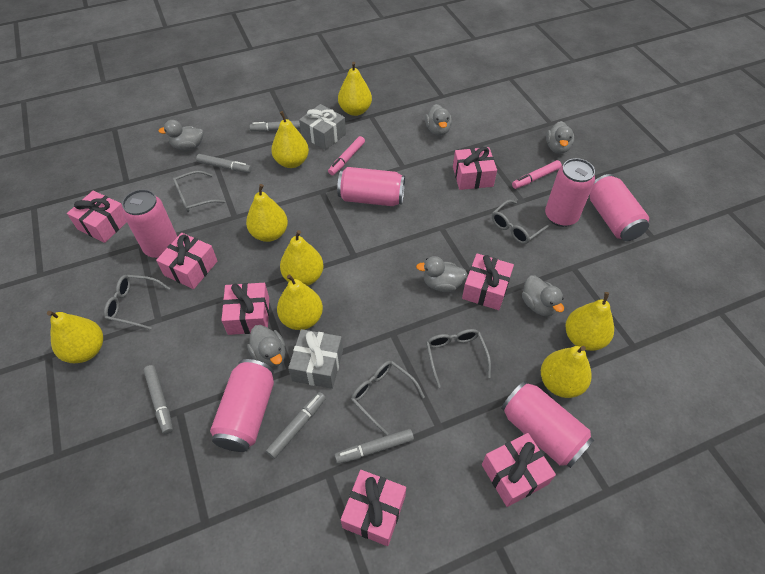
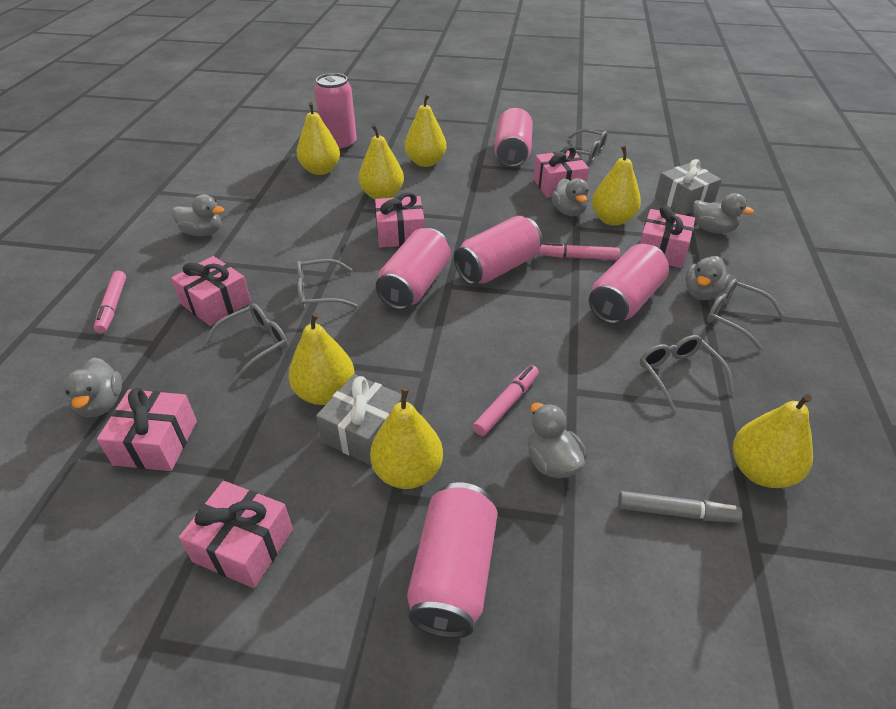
grey marker: 5 -> 1
pink gift: 7 -> 6
pink marker: 2 -> 3
yellow pear: 8 -> 7

